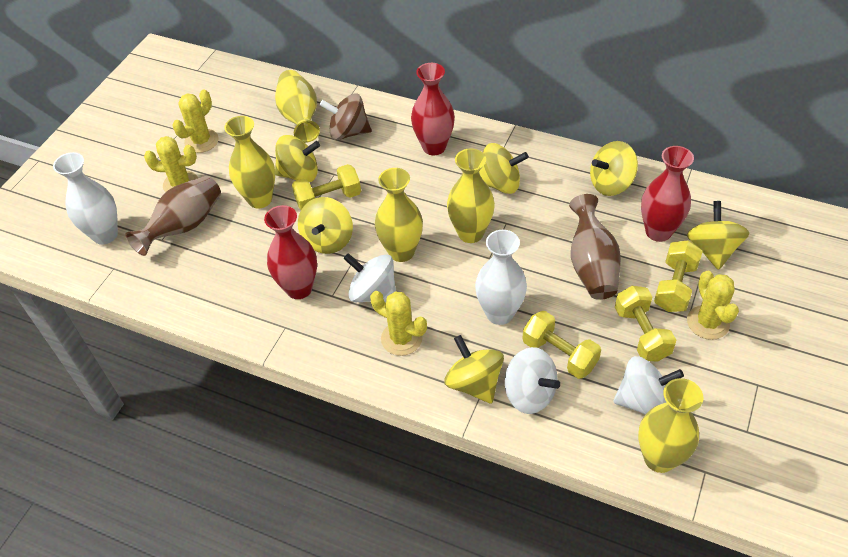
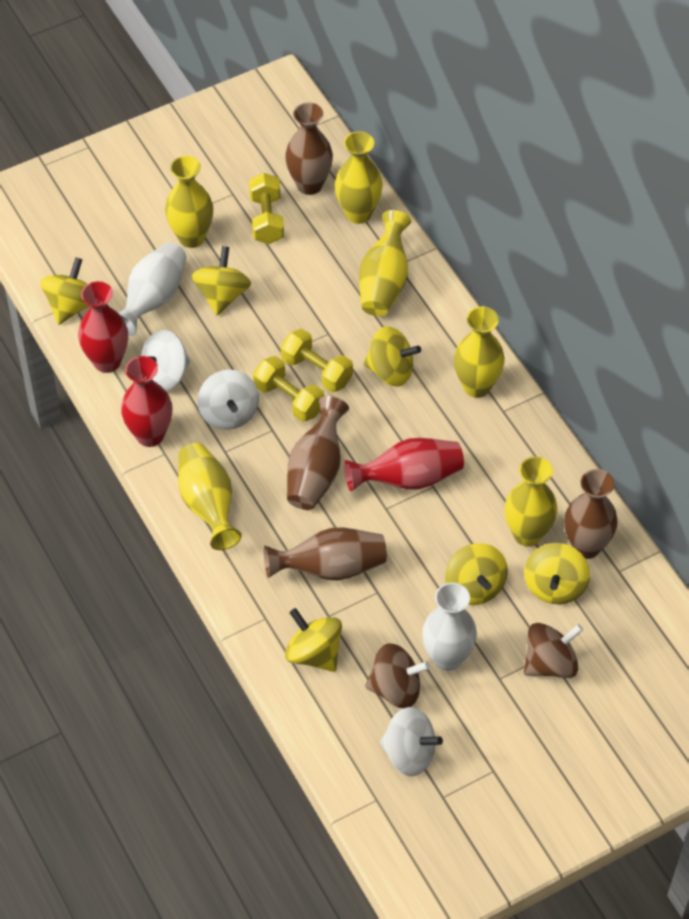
brown spinning top: 1 -> 2
brown vase: 2 -> 4
yellow cactus: 4 -> 0
yellow dumbbell: 4 -> 3
yellow vase: 5 -> 6

